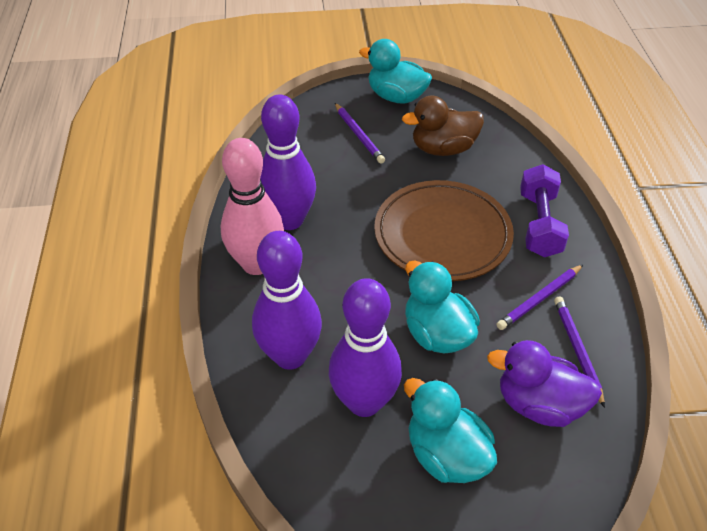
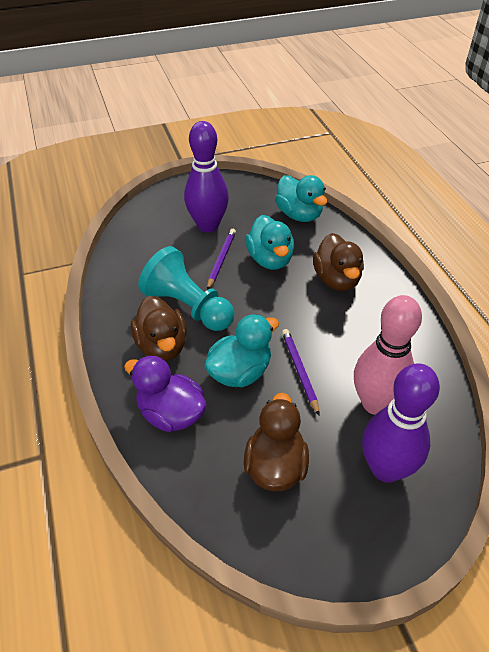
brown duck: 1 -> 3
brown plate: 1 -> 0
purple bowling pin: 3 -> 2
purple dumbbell: 1 -> 0
purple pencil: 3 -> 2
turquoise pawn: 0 -> 1

